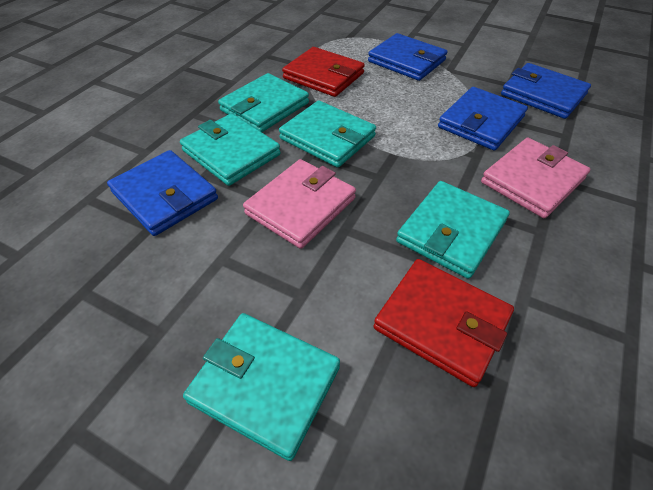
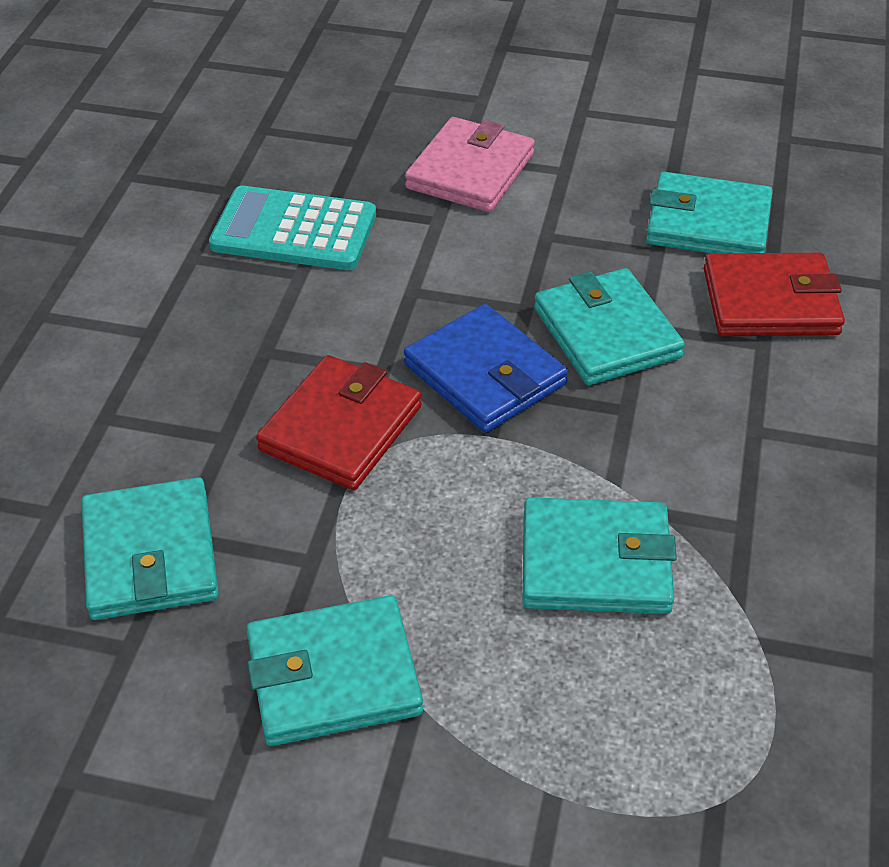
blue wallet: 4 -> 1
pink wallet: 2 -> 1
turquoise calculator: 0 -> 1

